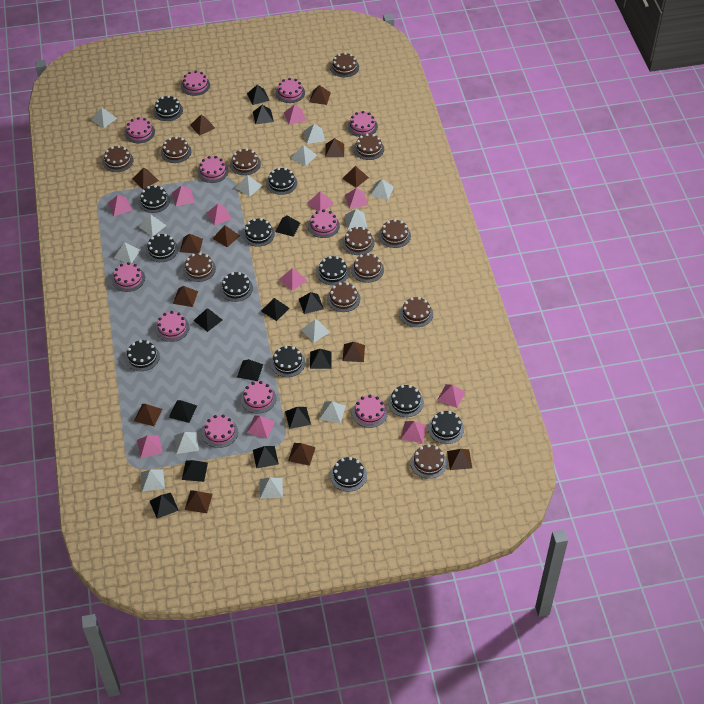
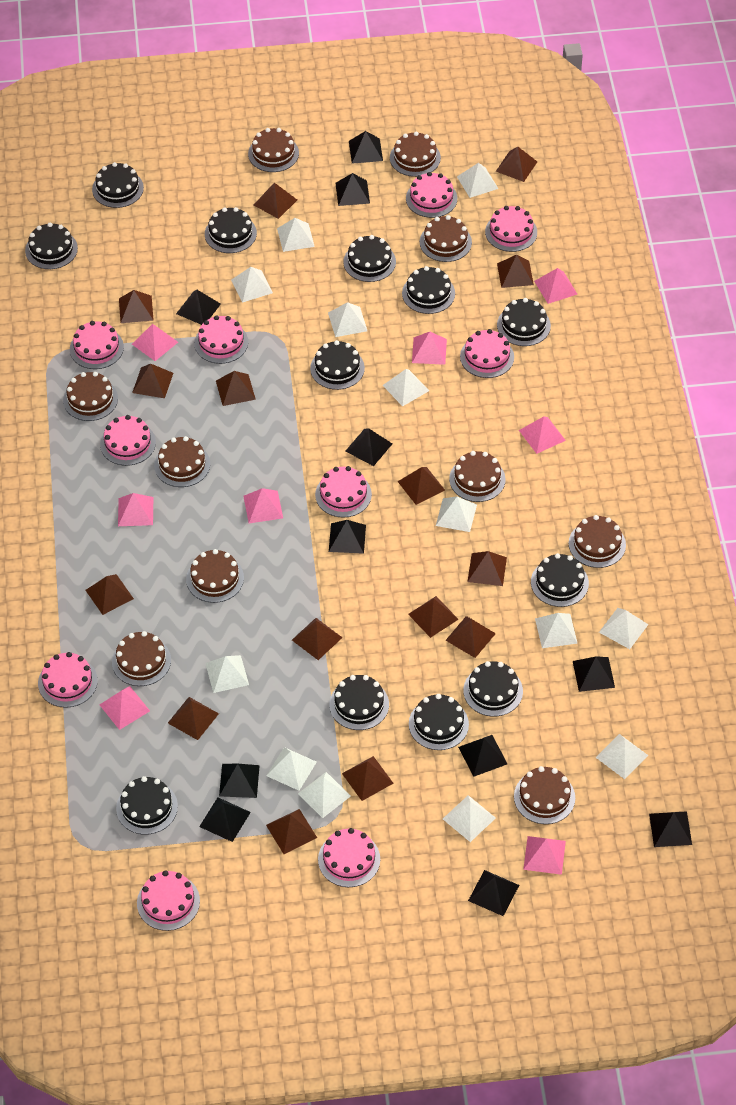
black pyramid: 13 -> 11
brown cake: 12 -> 10
brown pyramid: 13 -> 15
pink cake: 11 -> 10
pink pyramid: 11 -> 8

